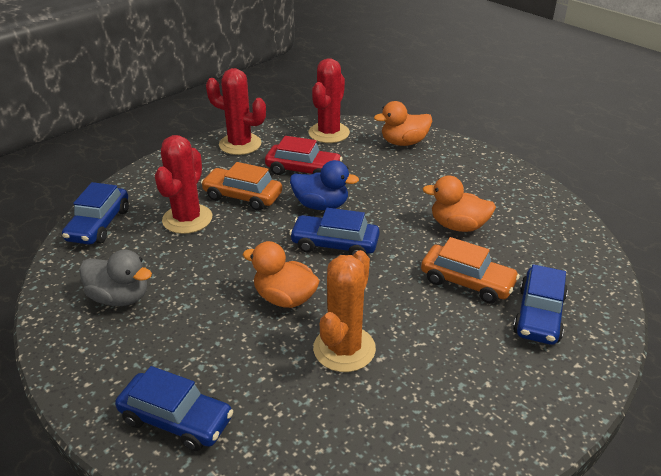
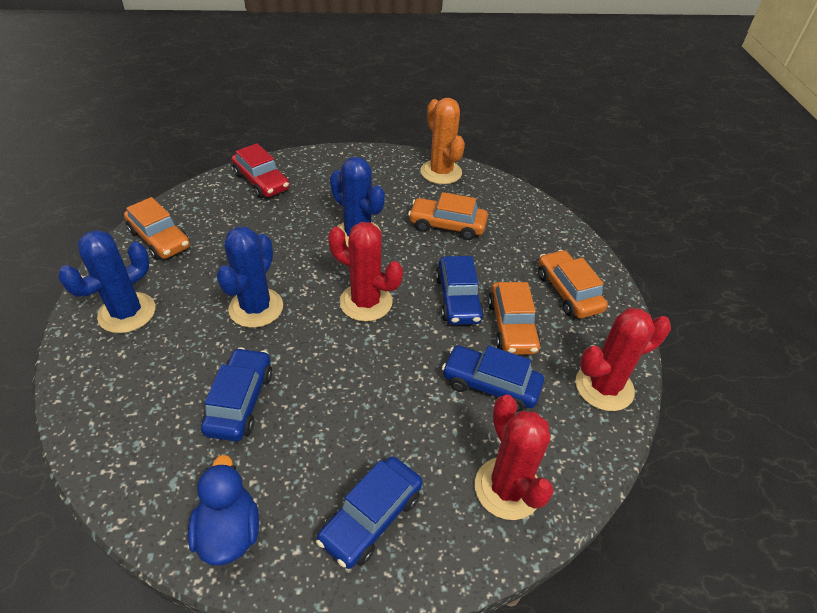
blue cactus: 0 -> 3
grey duck: 1 -> 0
orange car: 2 -> 4
orange duck: 3 -> 0

